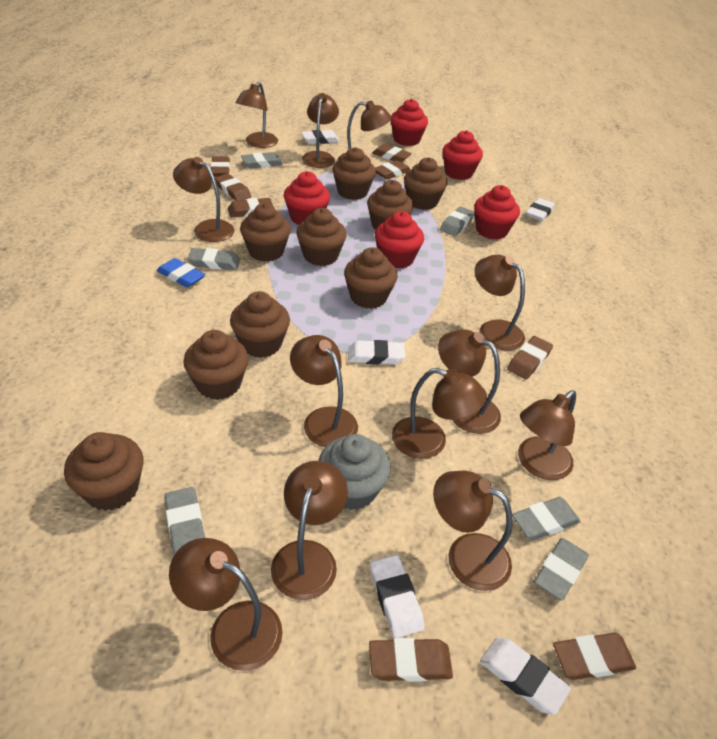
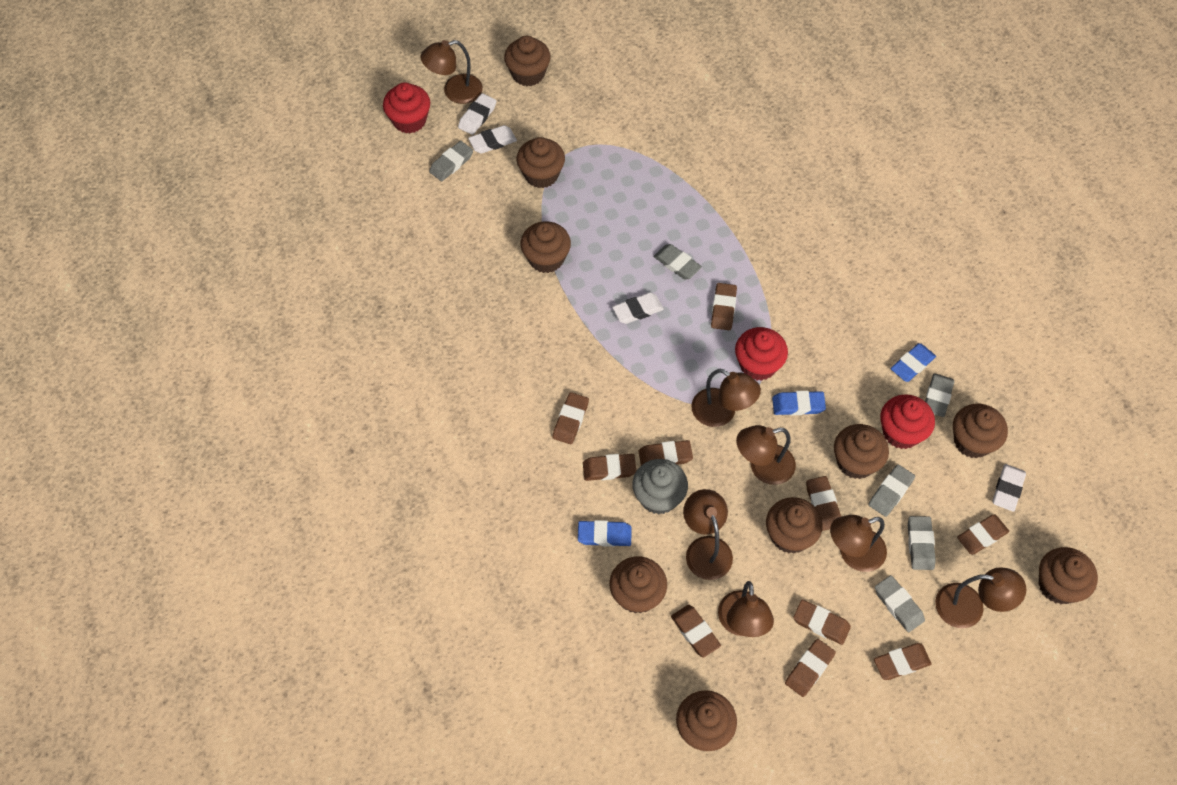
blue eraser: 1 -> 3
brown eraser: 8 -> 10
brown lamp: 12 -> 7
red cupcake: 5 -> 3
white eraser: 5 -> 4

